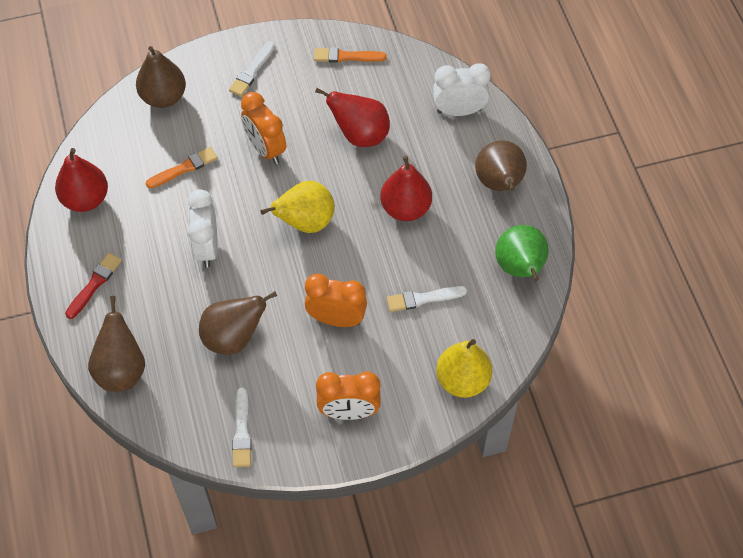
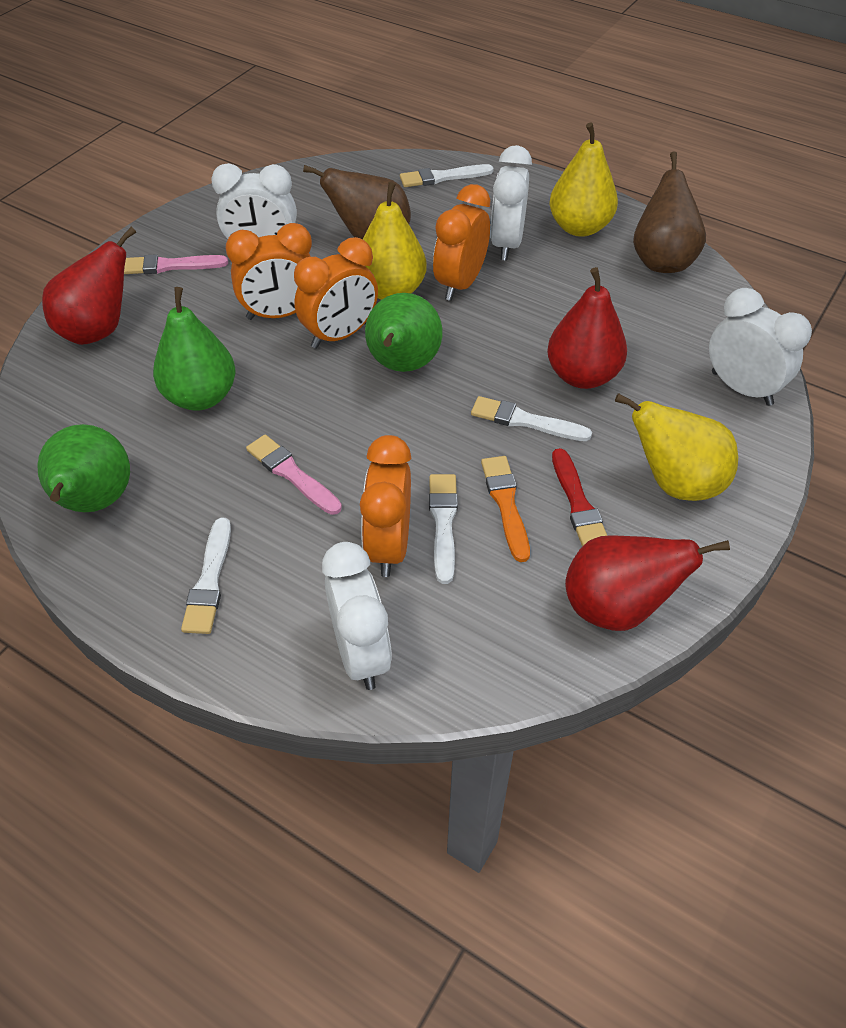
brown pear: 4 -> 2
green pear: 1 -> 3
orange brush: 2 -> 1
orange clock: 3 -> 4
pink brush: 0 -> 2
white brush: 3 -> 4
white clock: 2 -> 4
yellow pear: 2 -> 3

